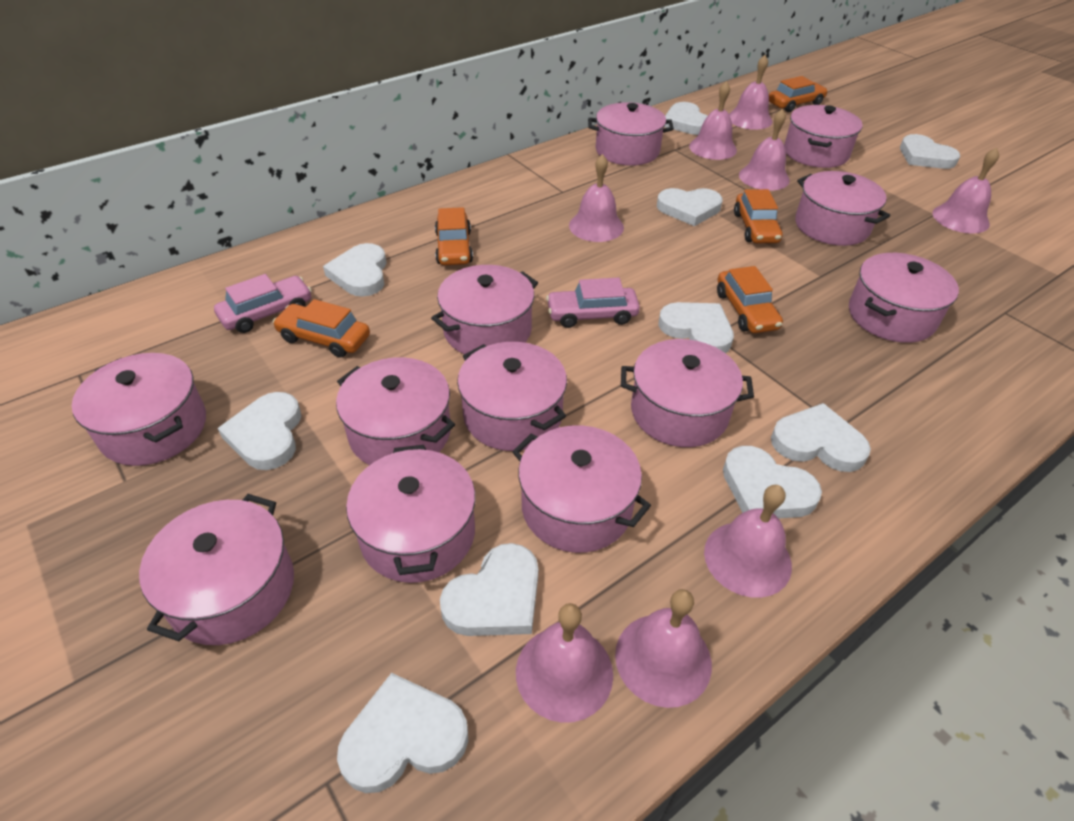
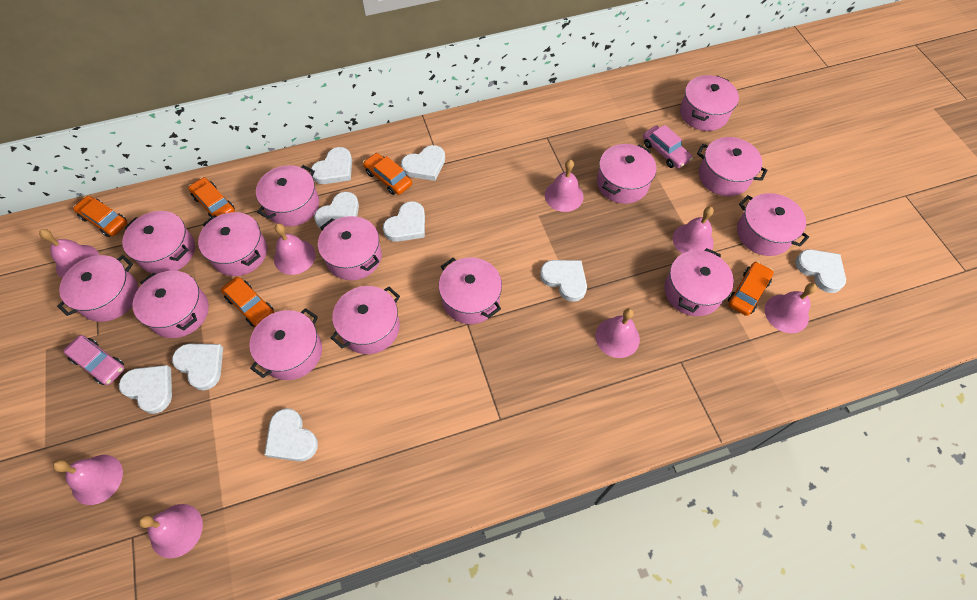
pink pot: 12 -> 14
white heart: 10 -> 9

